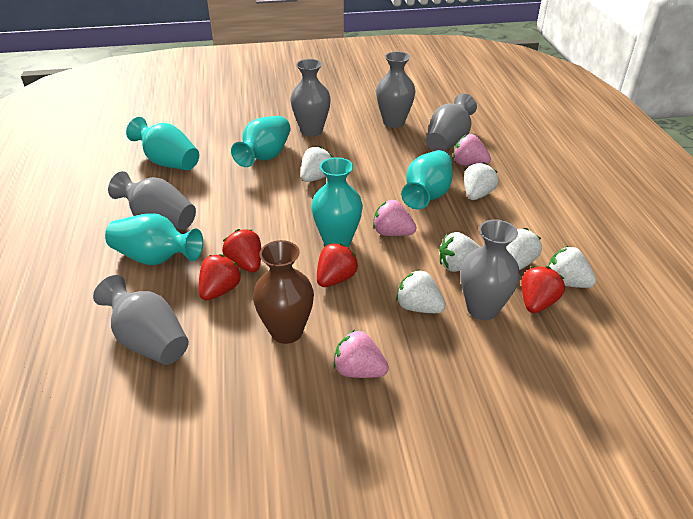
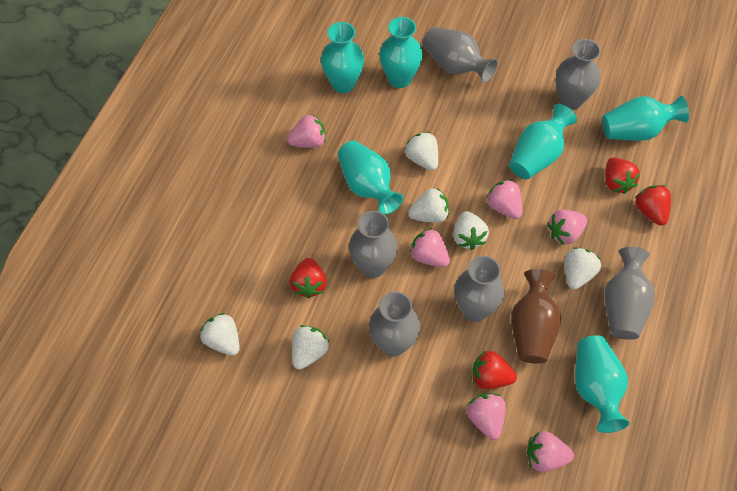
pink strawberry: 3 -> 6
turquoise vase: 5 -> 6

